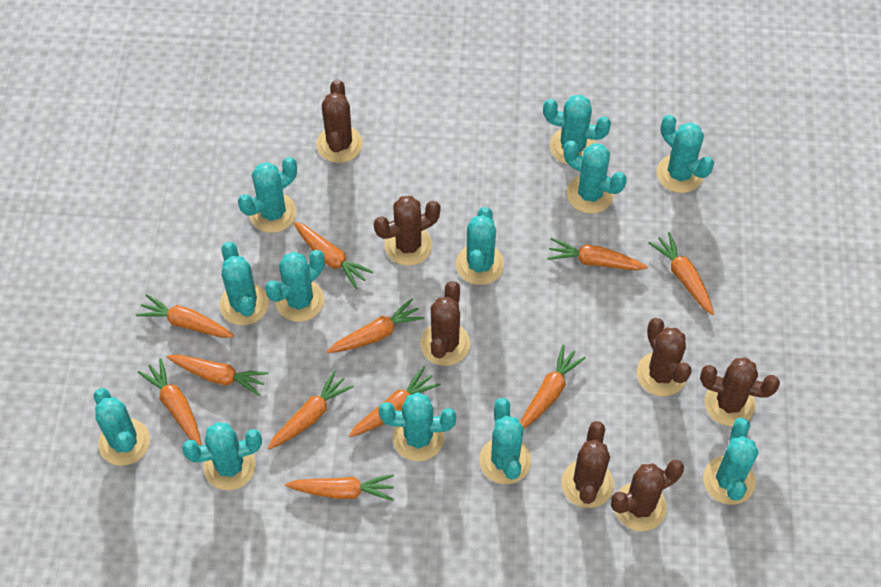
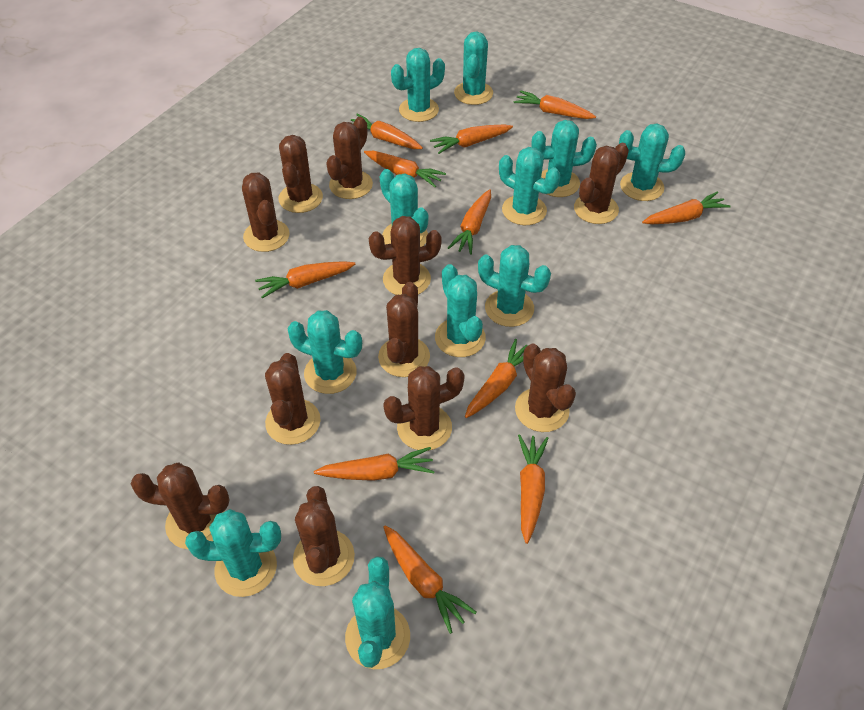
brown cactus: 7 -> 11
turquoise cactus: 12 -> 11

